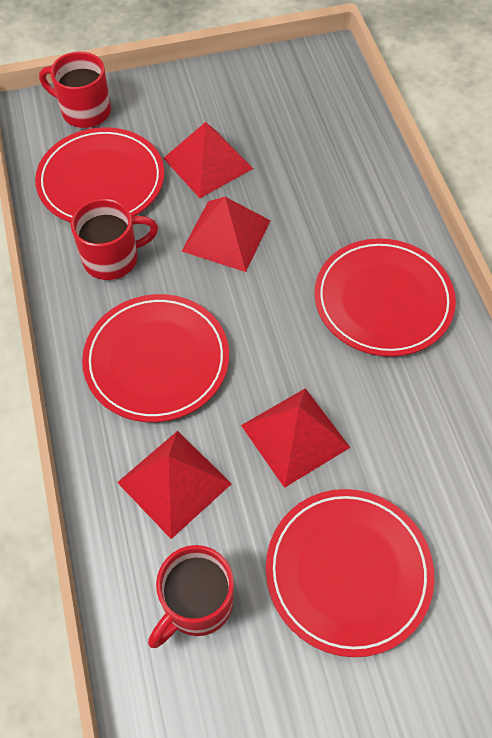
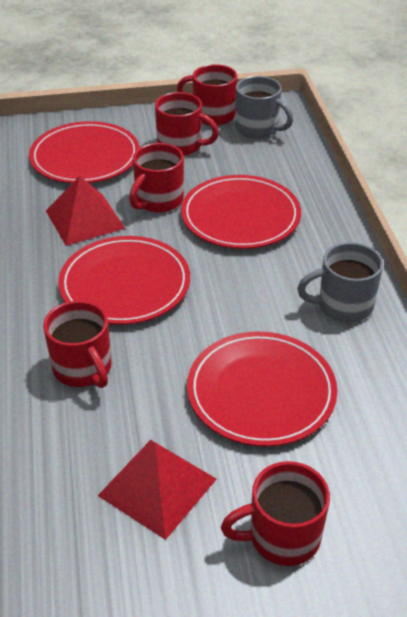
grey mug: 0 -> 2
red mug: 3 -> 5
red pyramid: 4 -> 2

